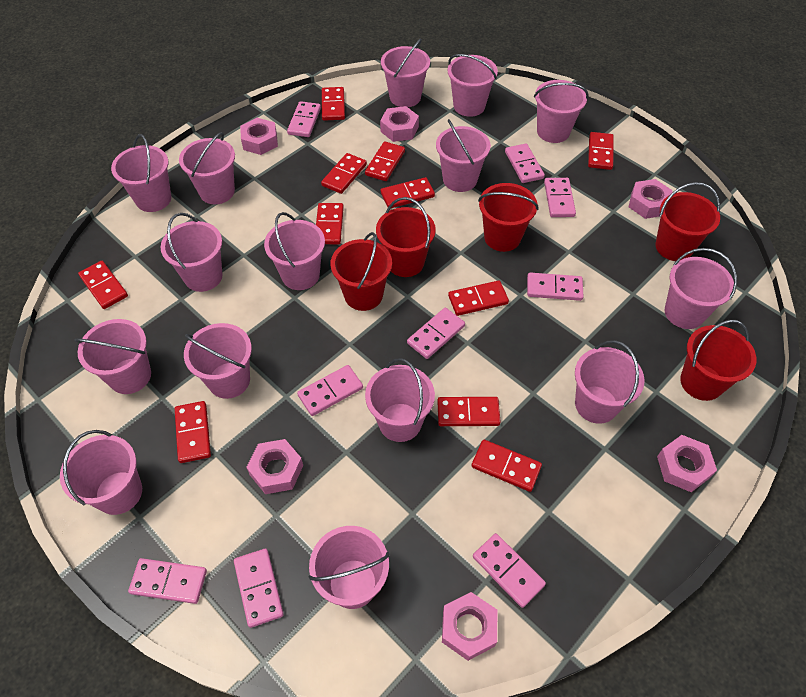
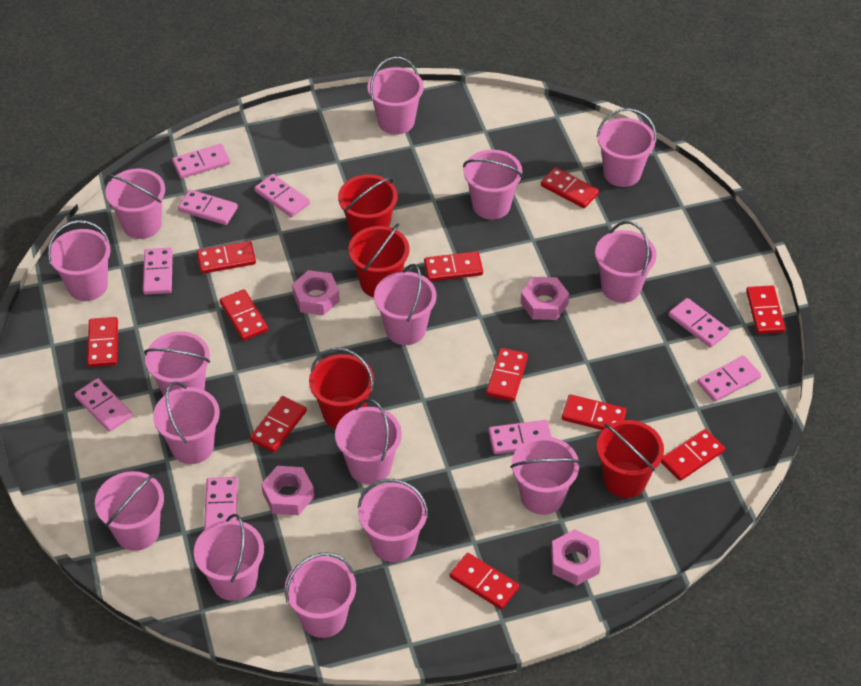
pink nut: 6 -> 4
red bucket: 5 -> 4

